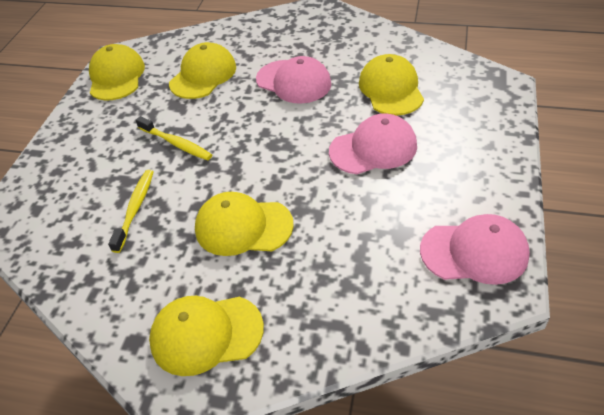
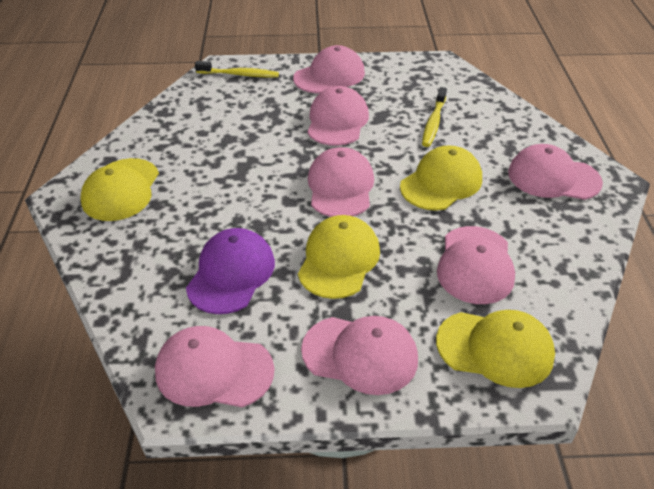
pink cap: 3 -> 7
purple cap: 0 -> 1
yellow cap: 5 -> 4

